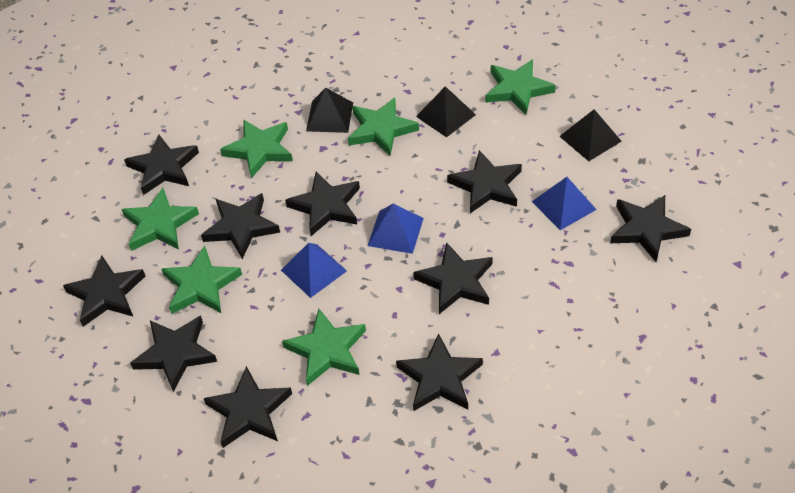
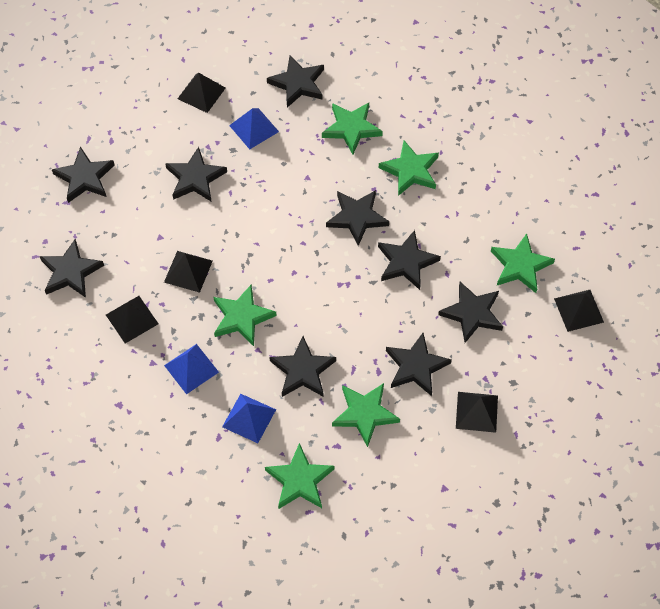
black pyramid: 3 -> 5
black star: 10 -> 9

